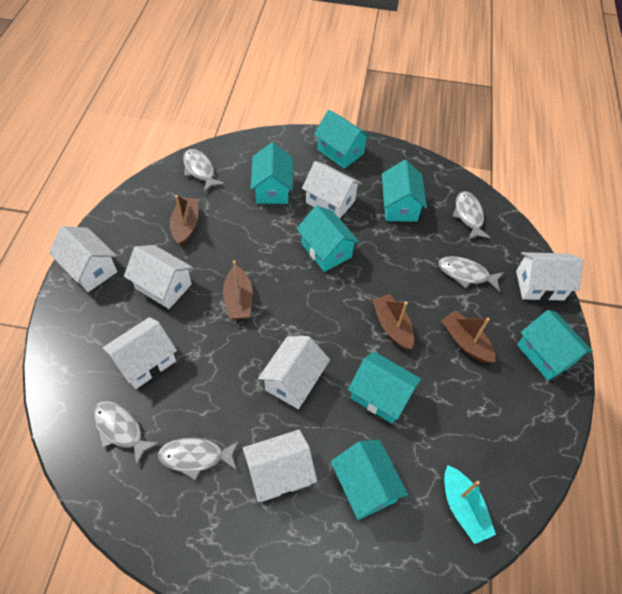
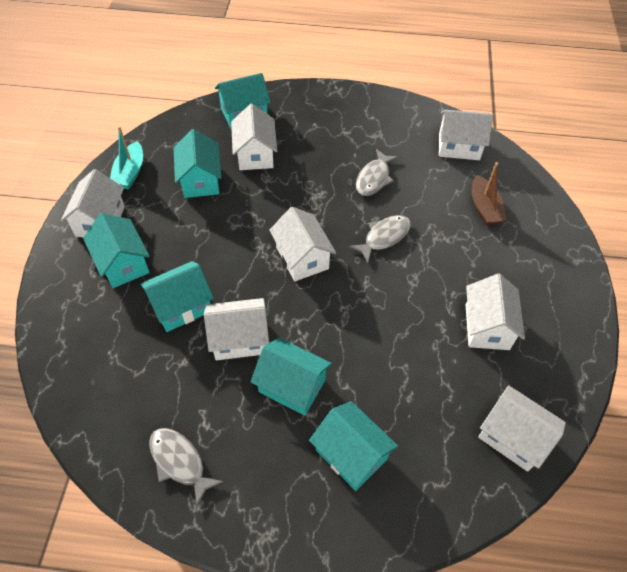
brown boat: 4 -> 1
grey fish: 5 -> 3
turquoise house: 7 -> 6

